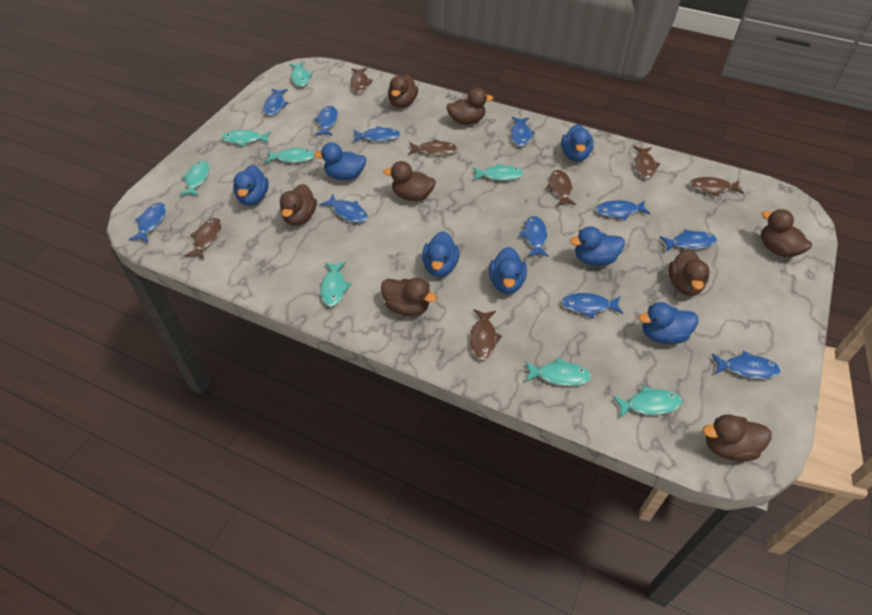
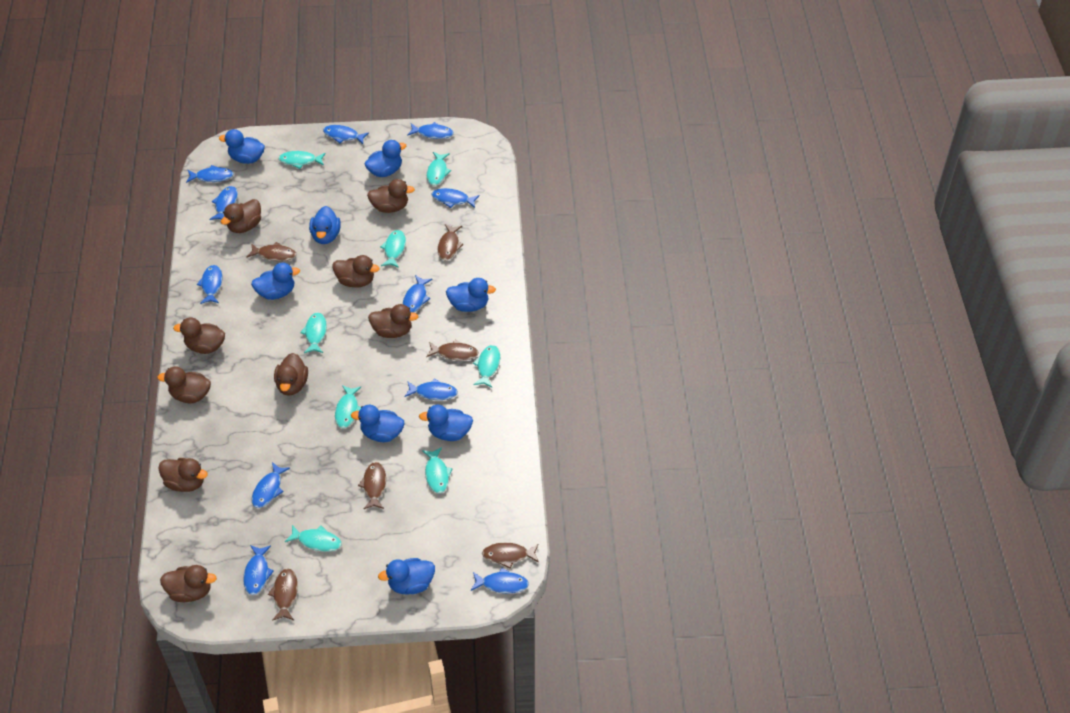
blue duck: 7 -> 8
brown duck: 8 -> 9
brown fish: 7 -> 6

